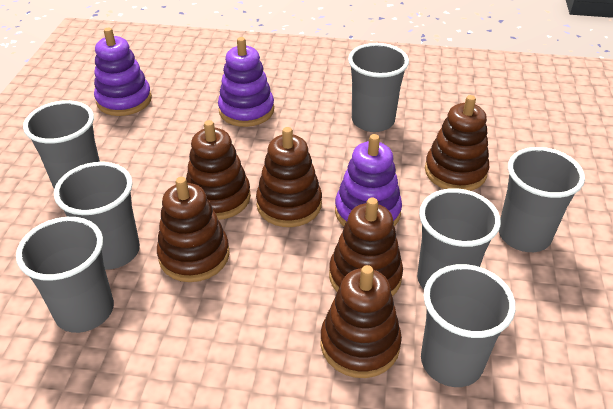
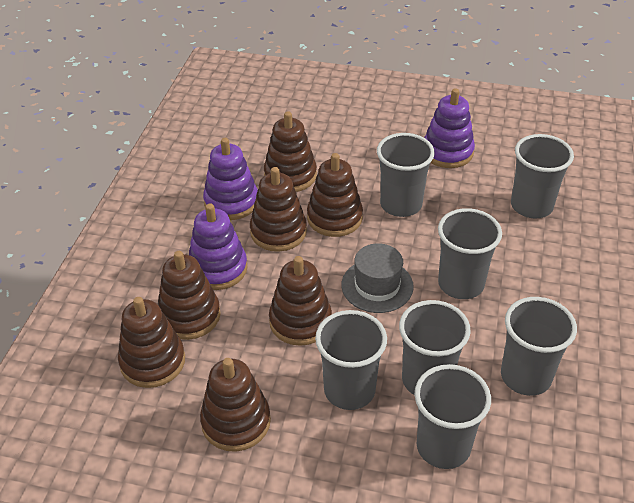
brown stacking toy: 6 -> 7
grey hat: 0 -> 1

